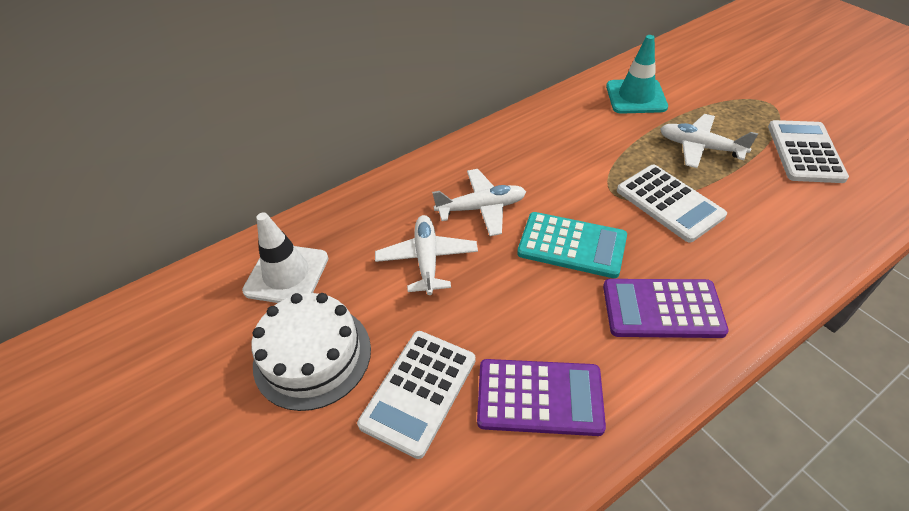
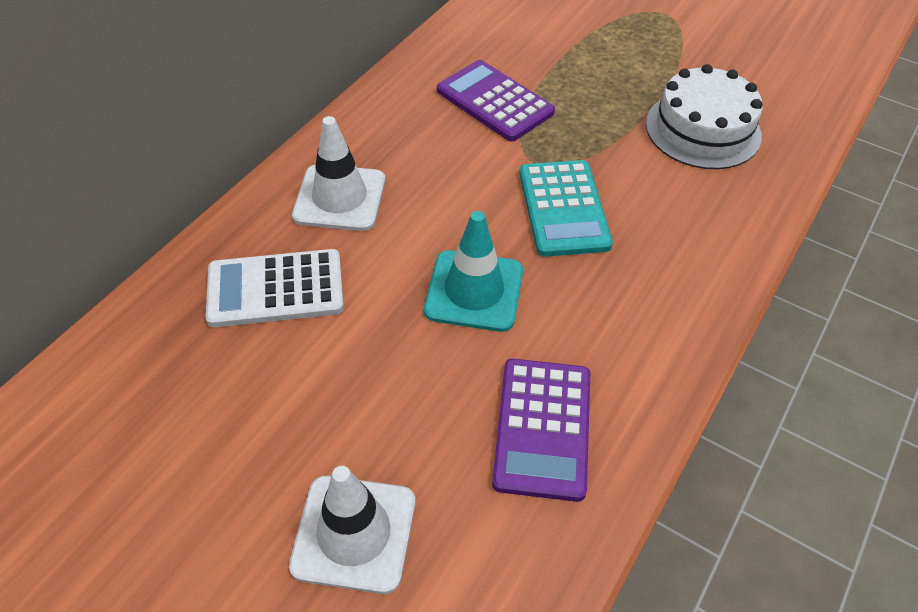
white calculator: 3 -> 1
white plane: 3 -> 0
white traffic cone: 1 -> 2

